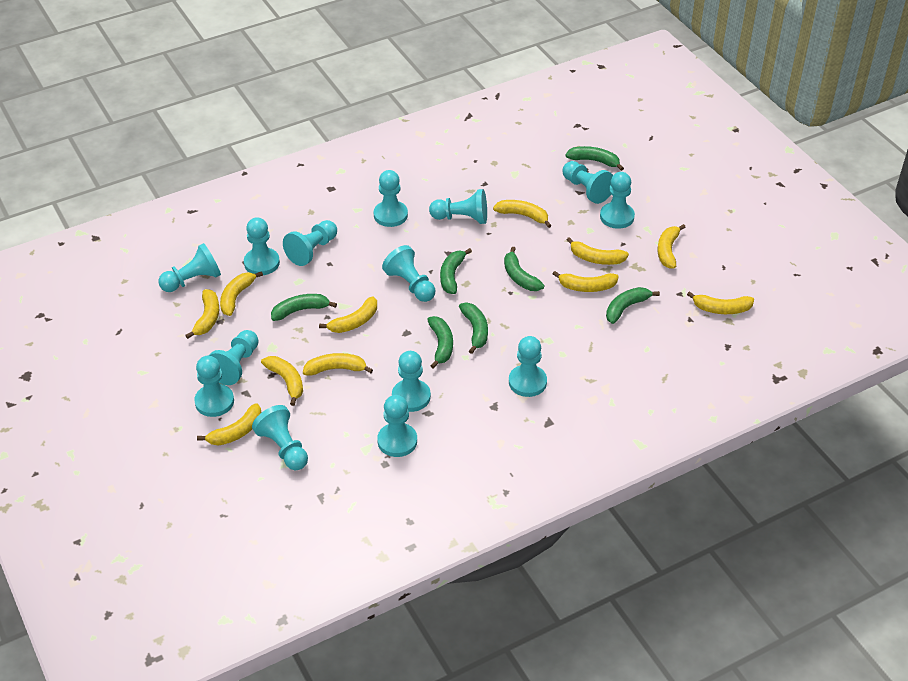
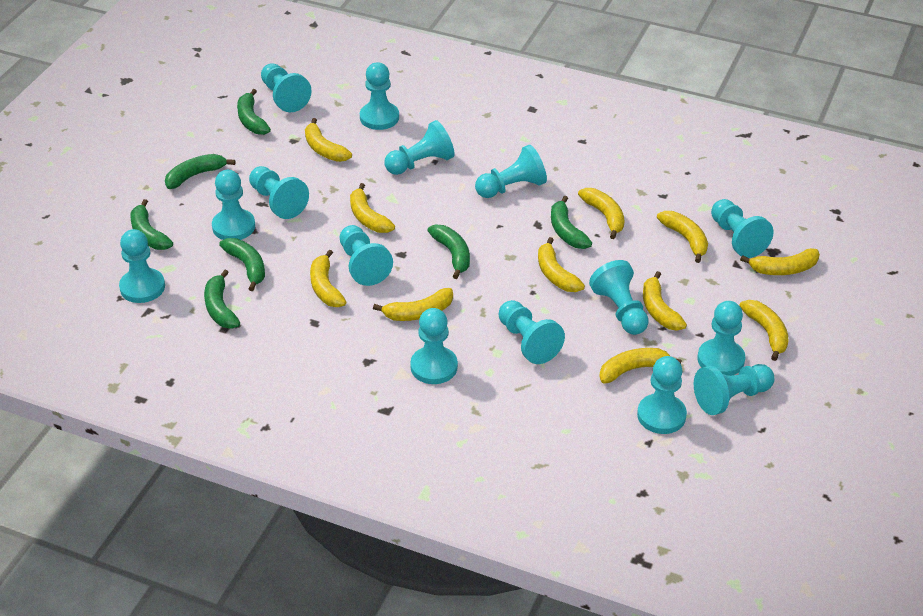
turquoise pawn: 14 -> 15

